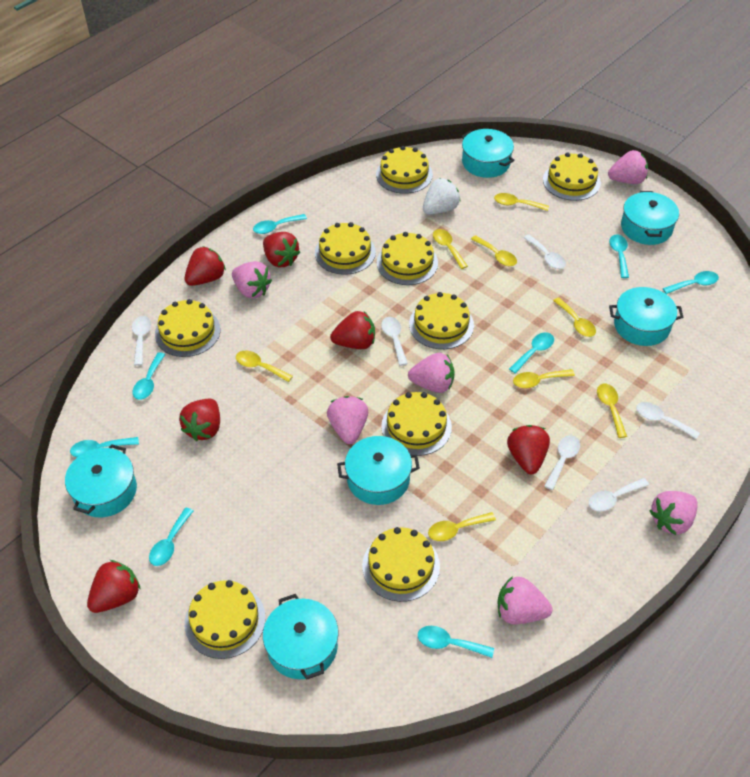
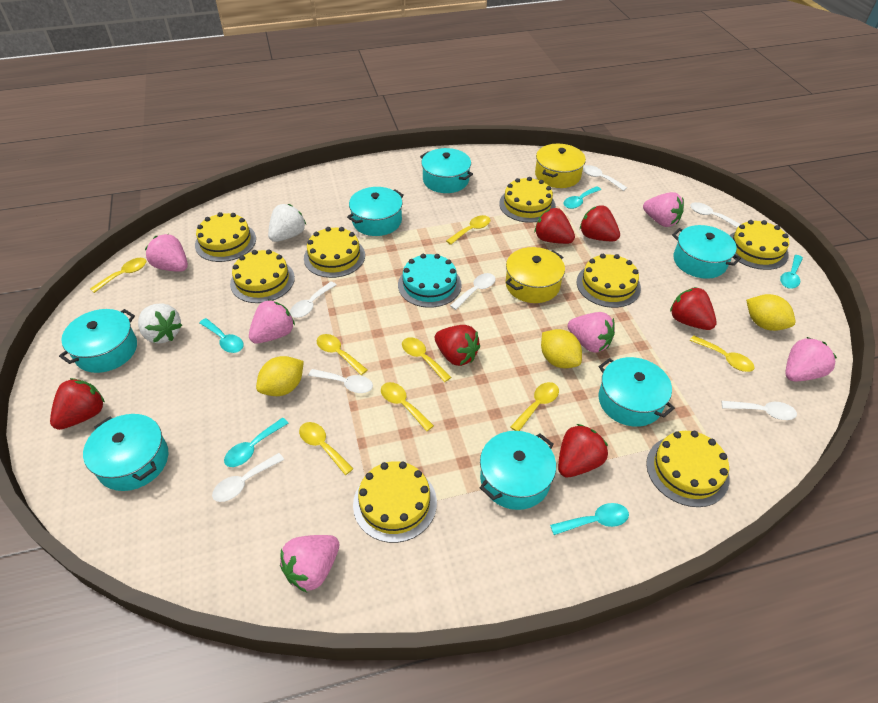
turquoise cake: 0 -> 1
turquoise pot: 6 -> 7
turquoise spoon: 8 -> 5
white spoon: 6 -> 7
white strawberry: 1 -> 2
yellow cake: 9 -> 8
yellow lemon: 0 -> 3
yellow pot: 0 -> 2

